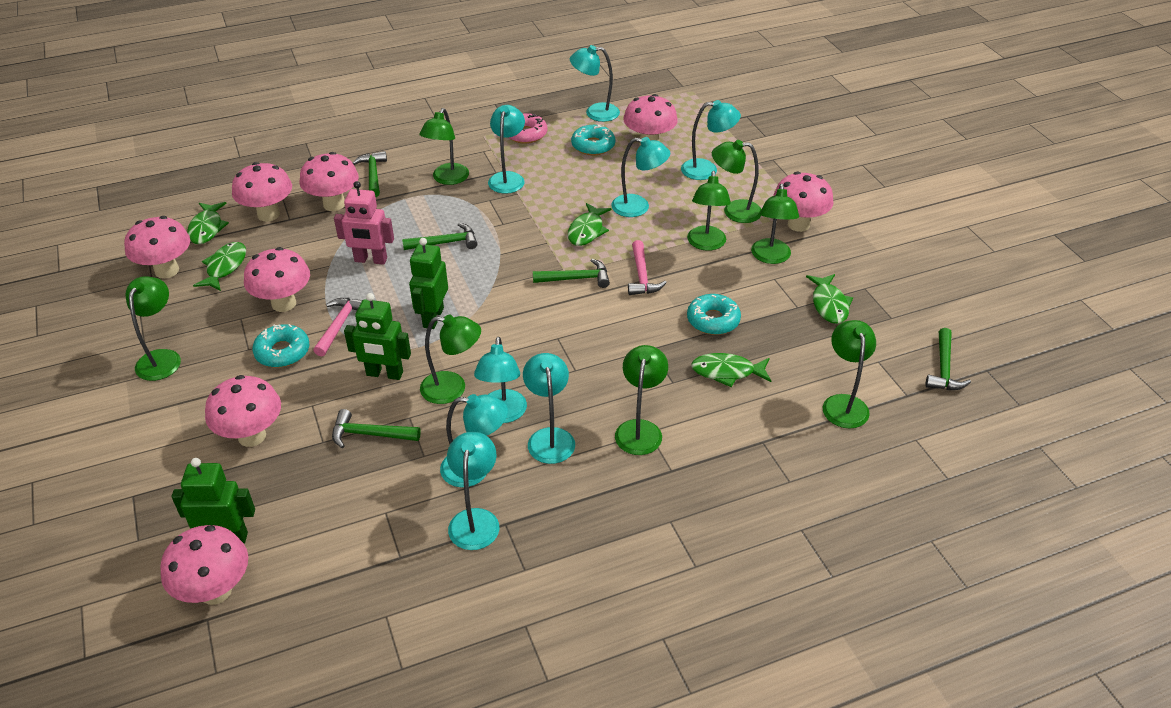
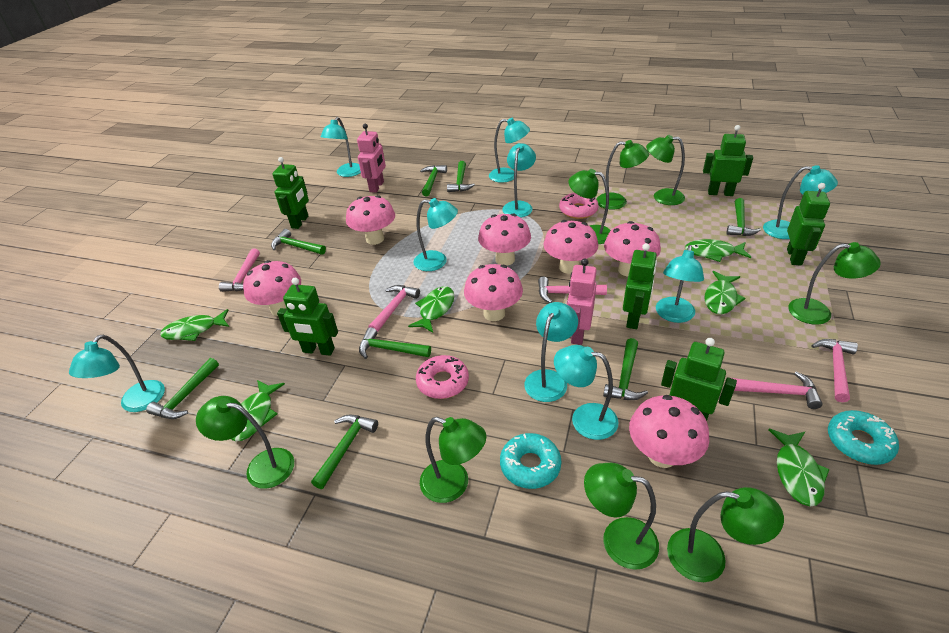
green fish: 5 -> 6
green hammer: 5 -> 8
green robot: 3 -> 6
pink donut: 1 -> 2
pink hammer: 2 -> 5
pink mushroom: 8 -> 7
pink robot: 1 -> 2
turquoise donut: 3 -> 2
turquoise lamp: 8 -> 9

